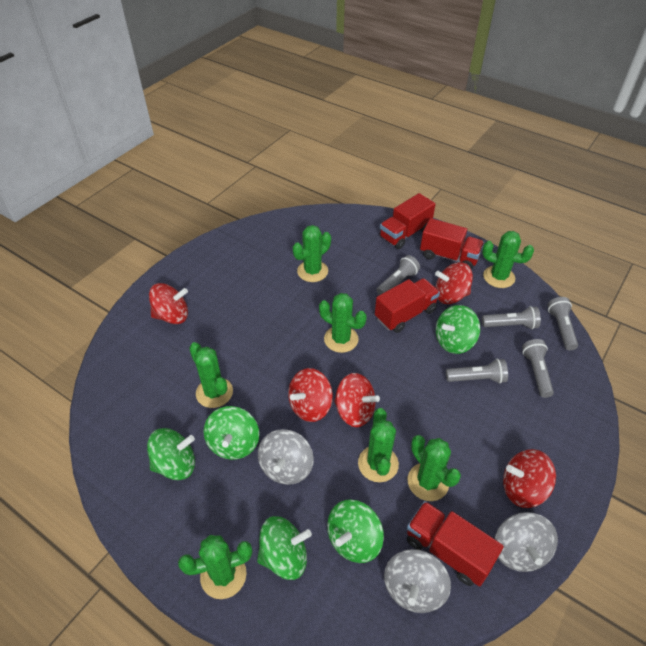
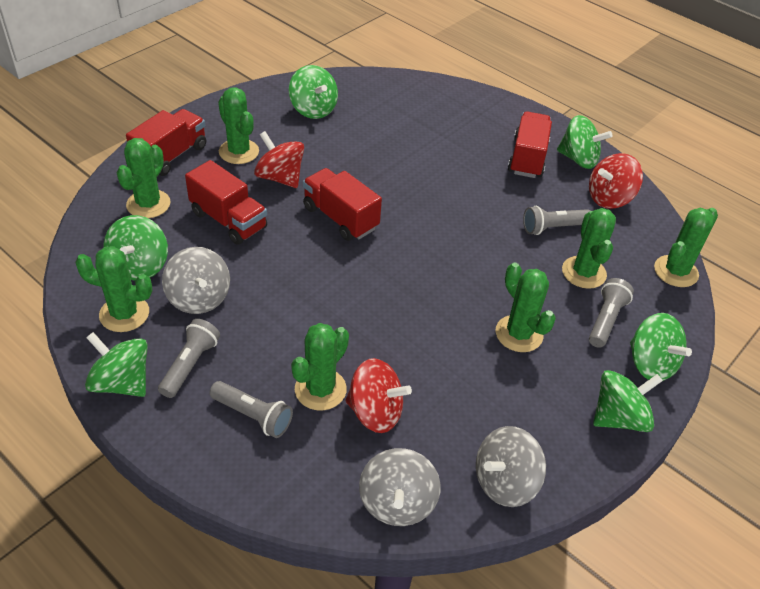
green spinning top: 5 -> 6
grey flashlight: 5 -> 4
red spinning top: 5 -> 3

